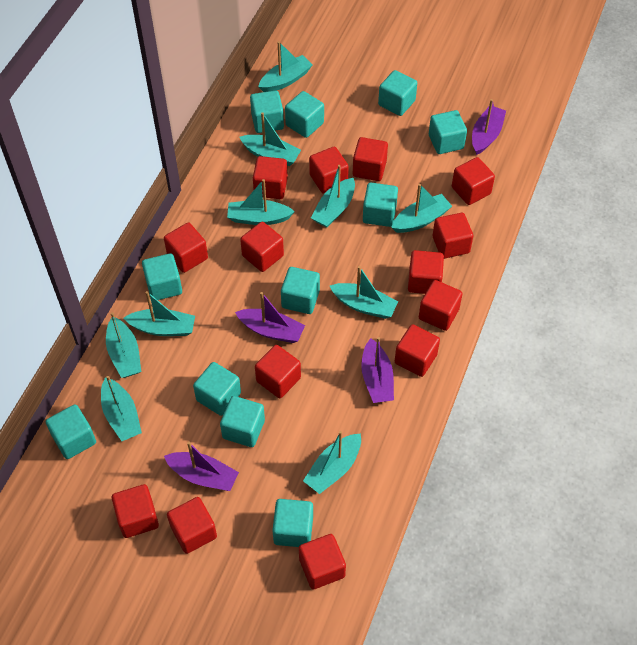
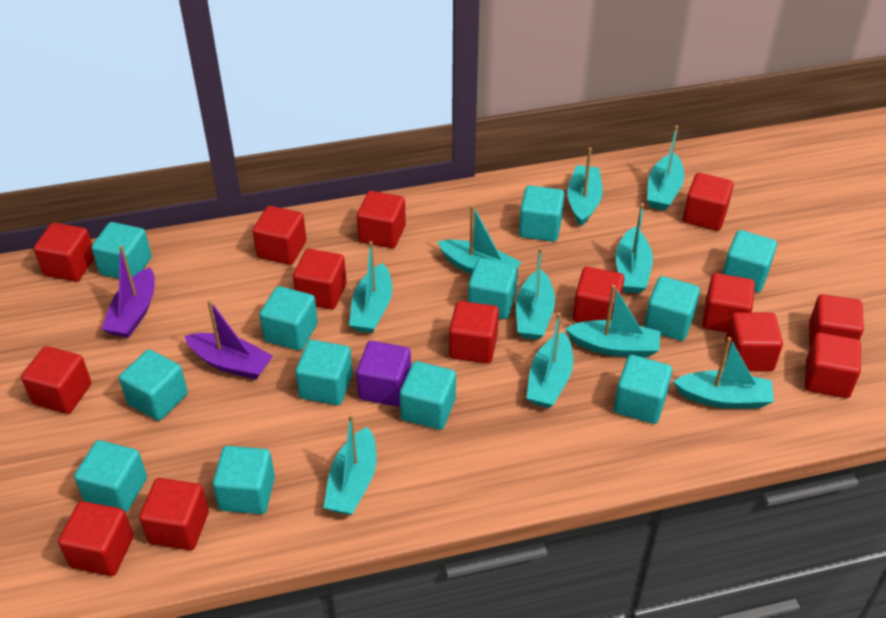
purple boat: 4 -> 2
purple cube: 0 -> 1
turquoise cube: 11 -> 12

